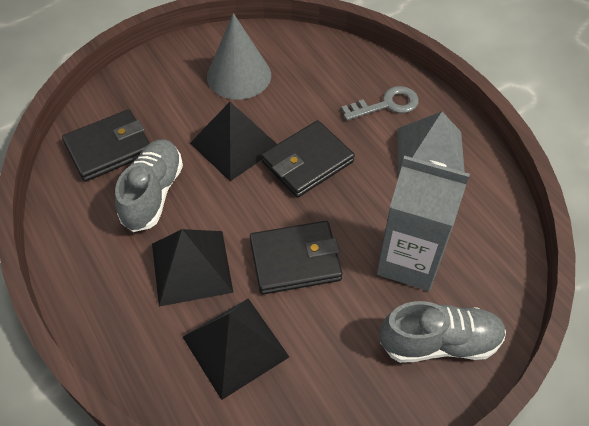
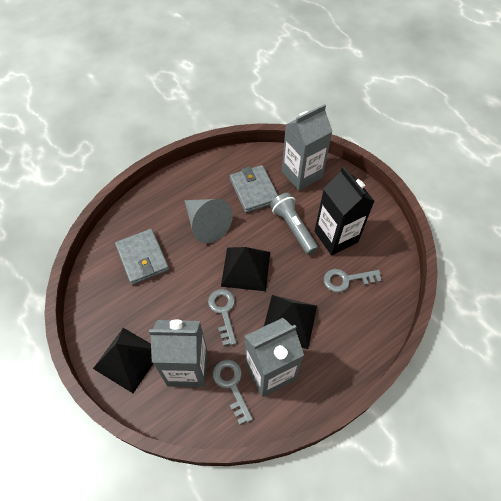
black carton: 0 -> 1
black wallet: 3 -> 0
grey carton: 1 -> 3
grey flashlight: 0 -> 1
grey key: 1 -> 3
grey pyramid: 1 -> 0
grey shoe: 2 -> 0
grey wallet: 0 -> 2

